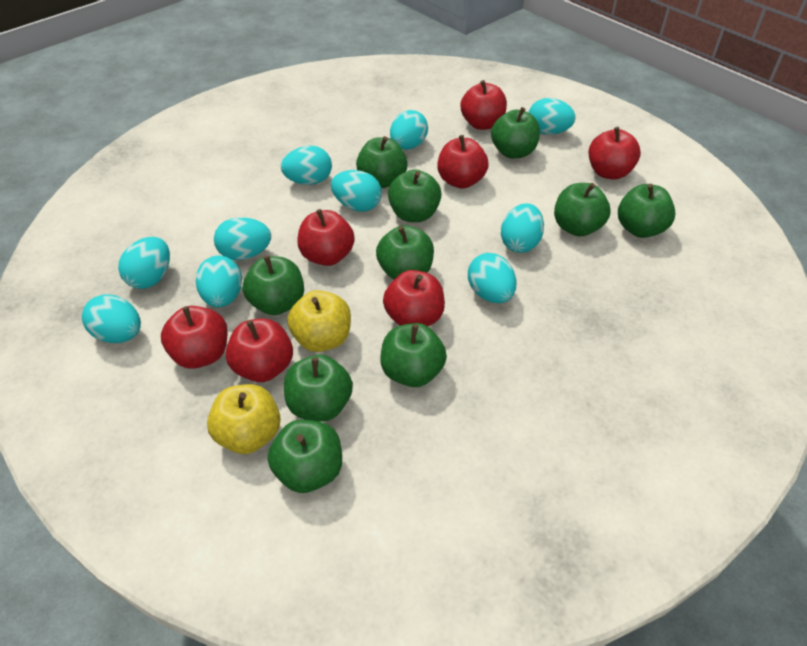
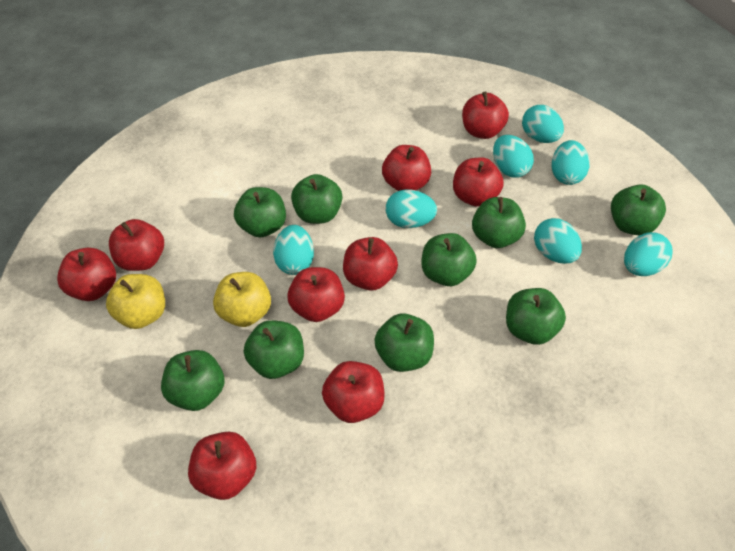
green apple: 10 -> 9
red apple: 7 -> 9
turquoise egg: 10 -> 7

